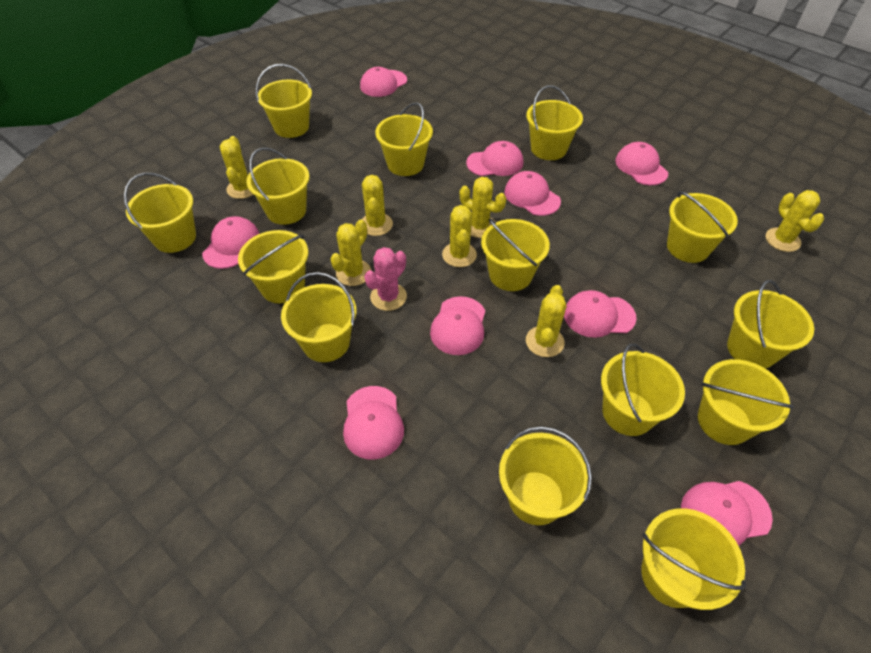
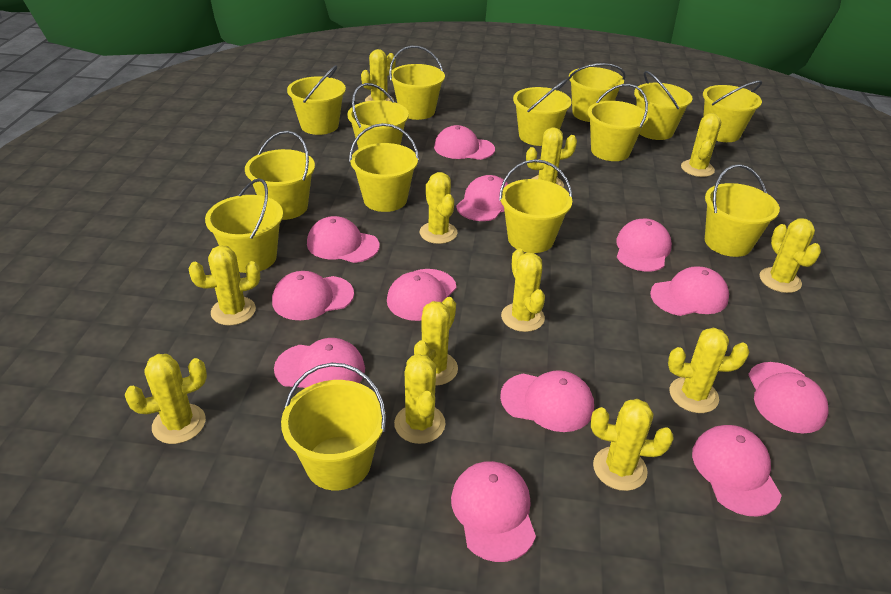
pink cactus: 1 -> 0
pink cap: 9 -> 12
yellow cactus: 7 -> 12

